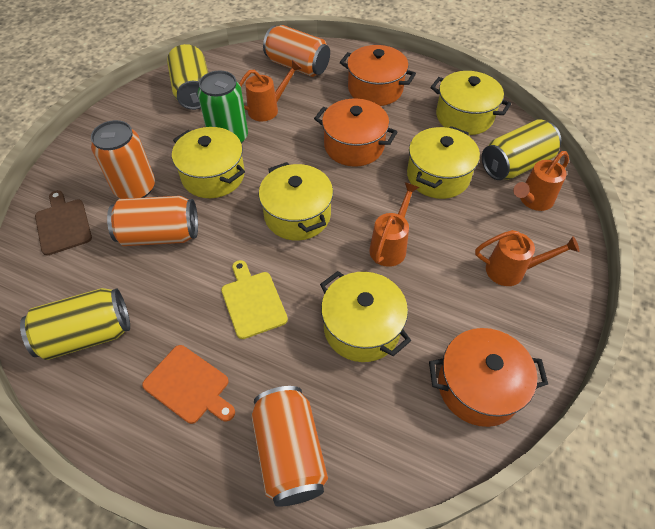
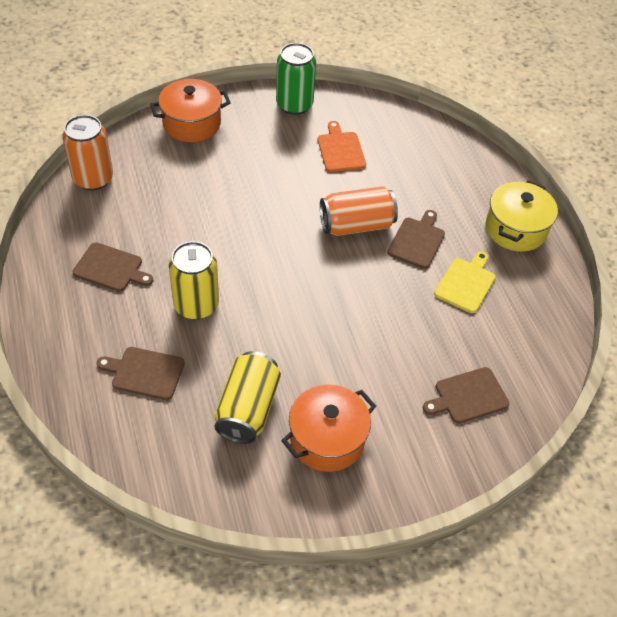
brown cutting board: 1 -> 4
orange can: 4 -> 2
orange pot: 3 -> 2
orange watering can: 4 -> 0
yellow can: 3 -> 2
yellow pot: 5 -> 1

